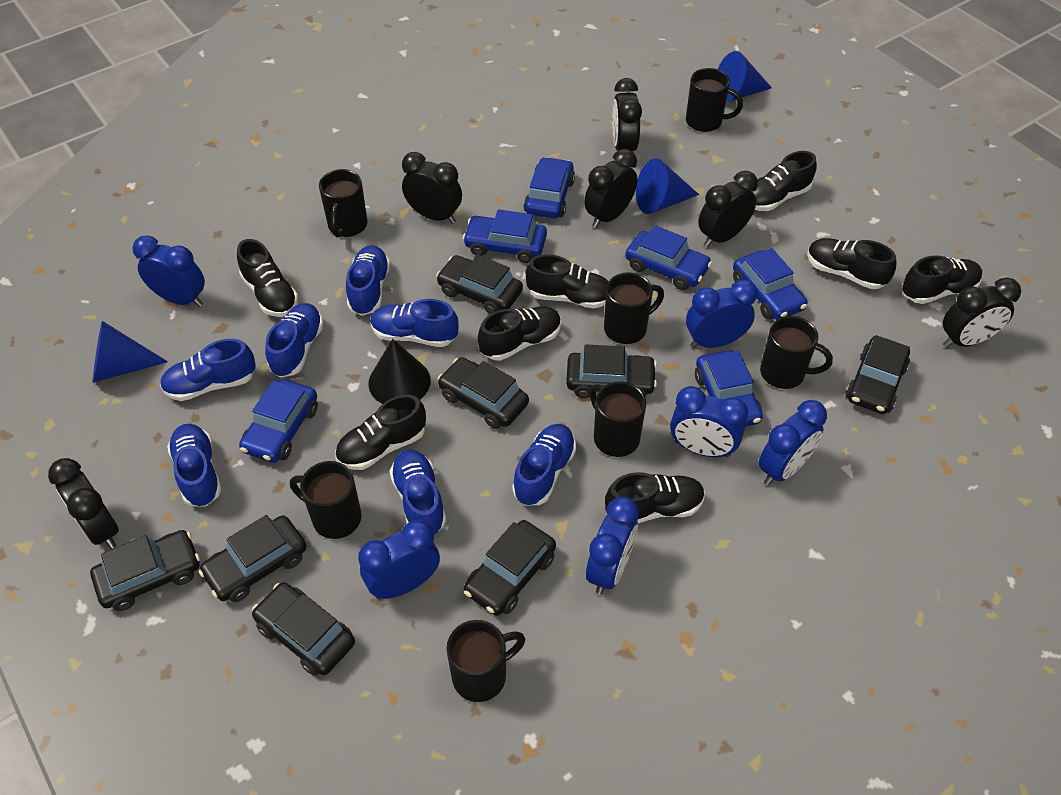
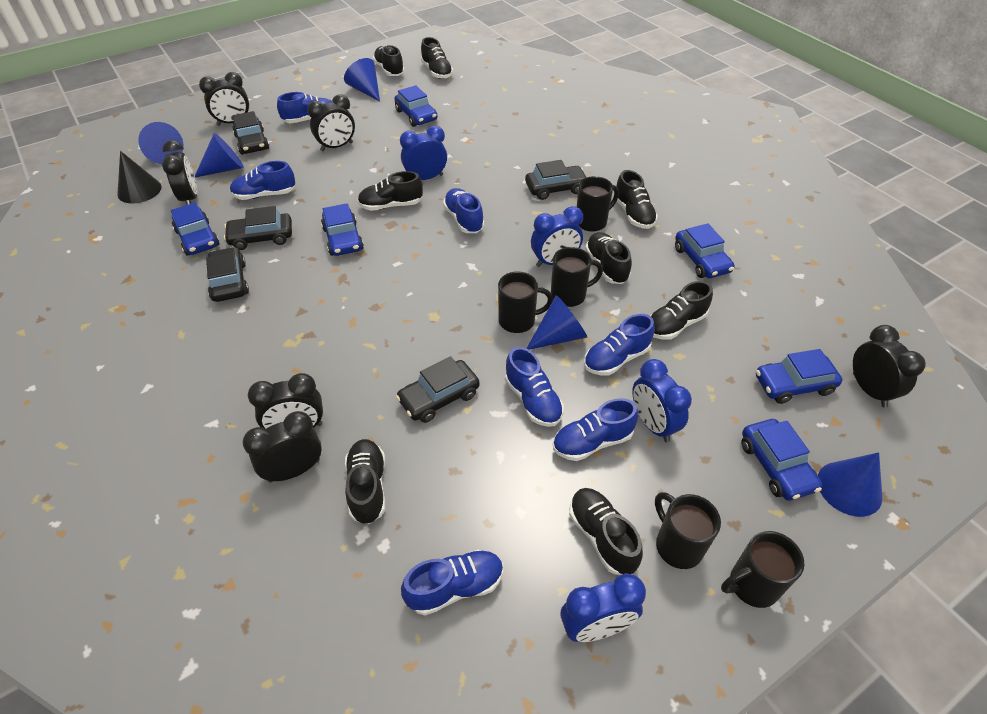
black car: 8 -> 5
black mug: 7 -> 5
blue clock: 6 -> 4
blue cone: 3 -> 5

